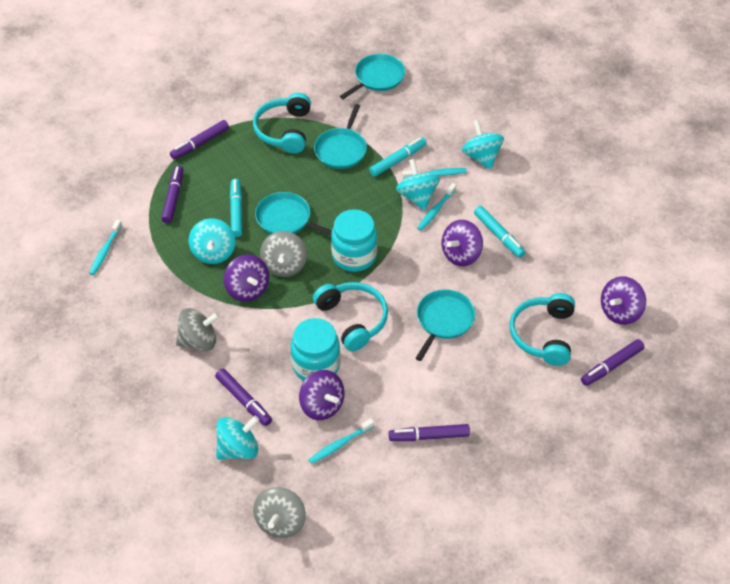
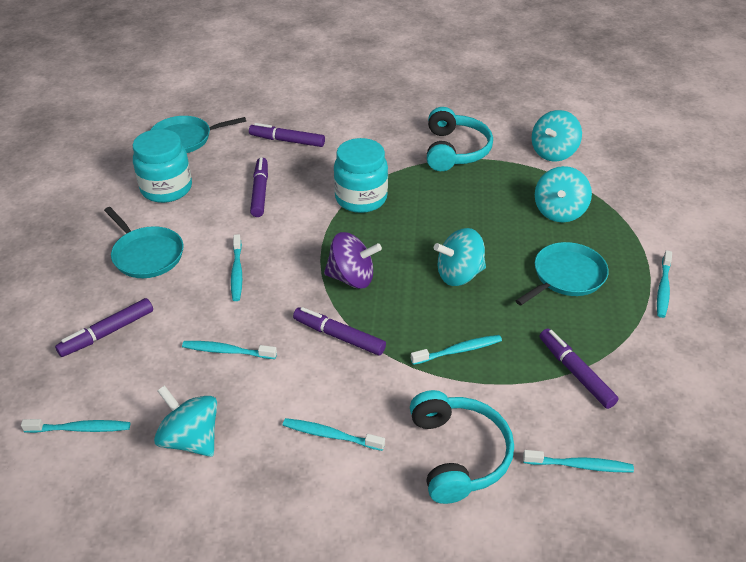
grey spinning top: 3 -> 0
purple spinning top: 4 -> 1
turquoise headphones: 3 -> 2
turquoise marker: 3 -> 0
turquoise pan: 4 -> 3
turquoise toothbrush: 4 -> 7

